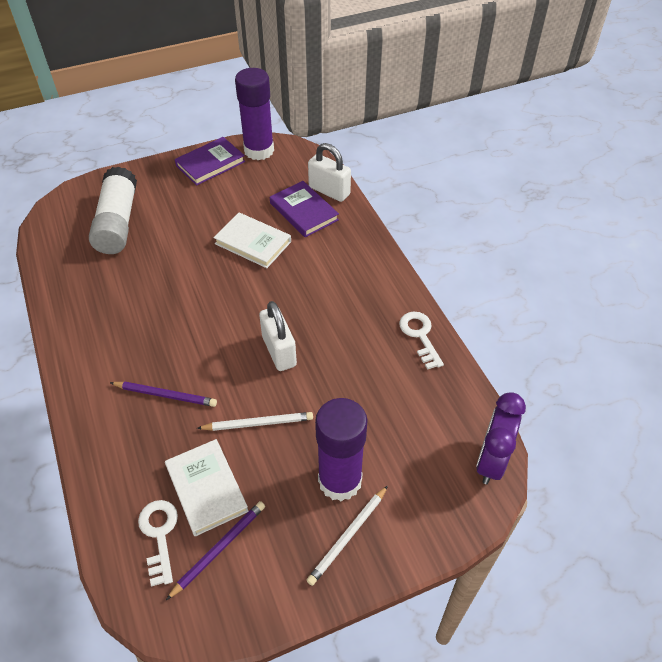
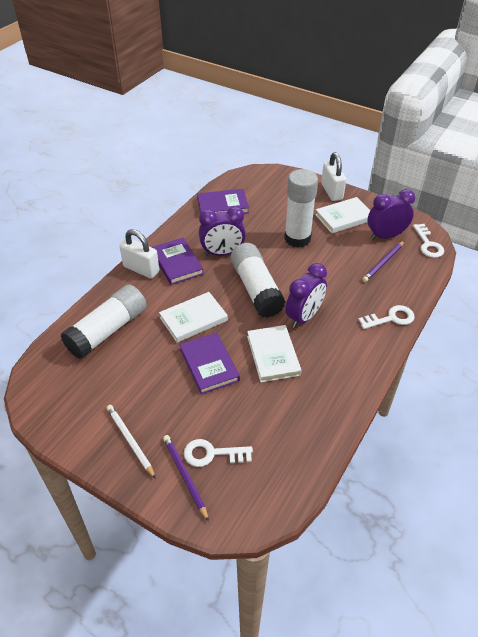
purple book: 2 -> 3
purple clock: 1 -> 3
purple glue stick: 2 -> 0
white book: 2 -> 3
white glue stick: 1 -> 3
white key: 2 -> 3
white pencil: 2 -> 1

